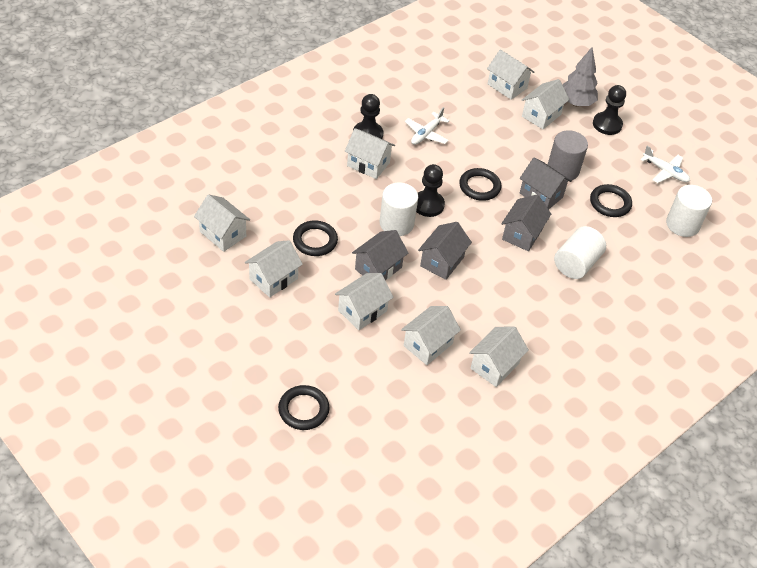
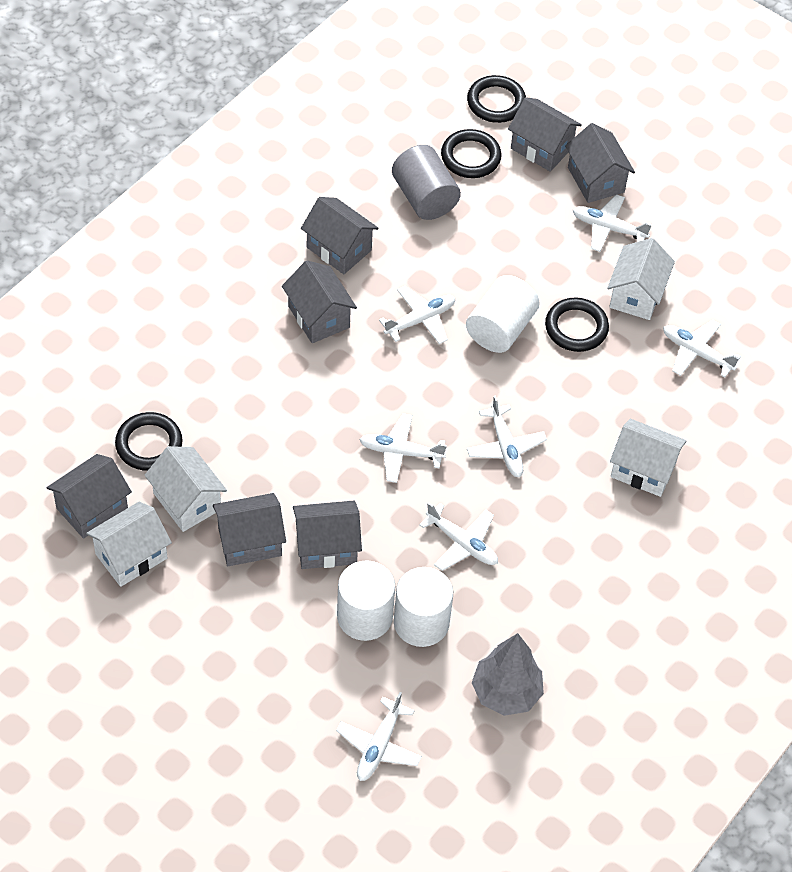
black pawn: 3 -> 0
grey house: 4 -> 7
white house: 8 -> 4
white plane: 2 -> 7

